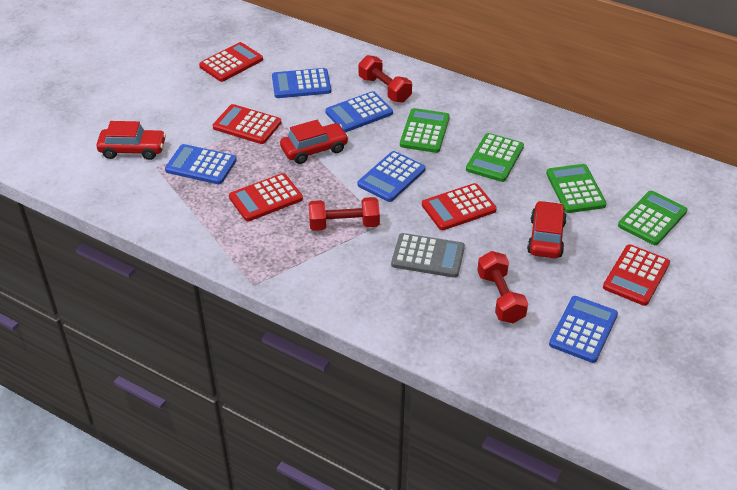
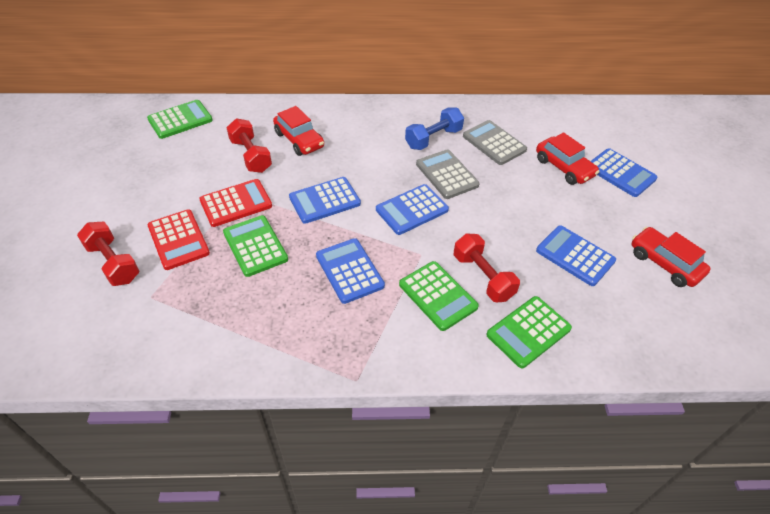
blue dumbbell: 0 -> 1
grey calculator: 1 -> 2
red calculator: 5 -> 2

